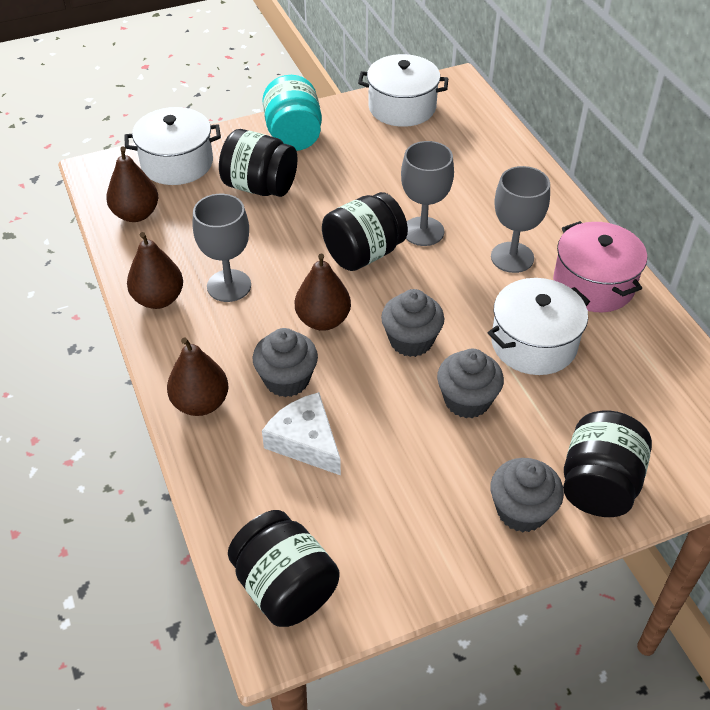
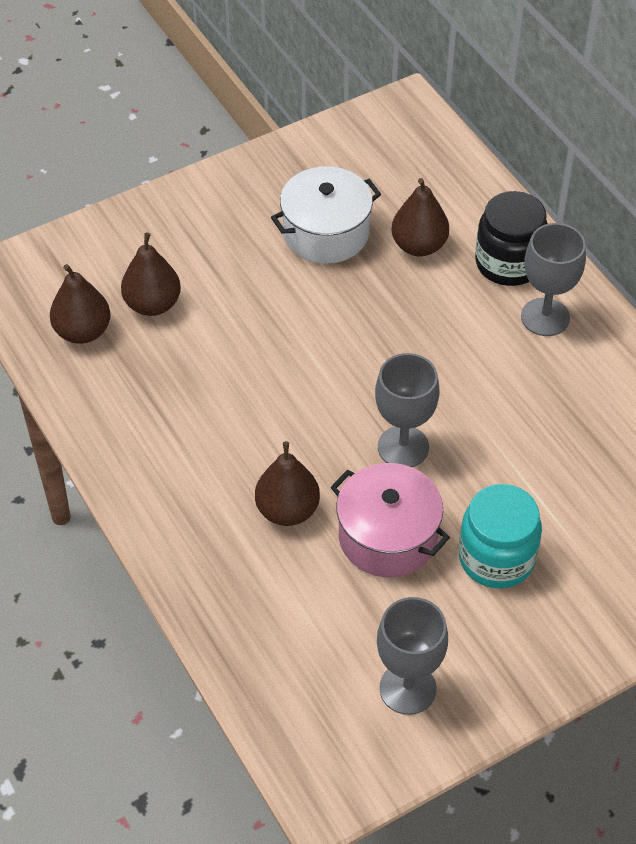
black jar: 4 -> 1
grey cupcake: 4 -> 0
white cheese: 1 -> 0
white pot: 3 -> 1

